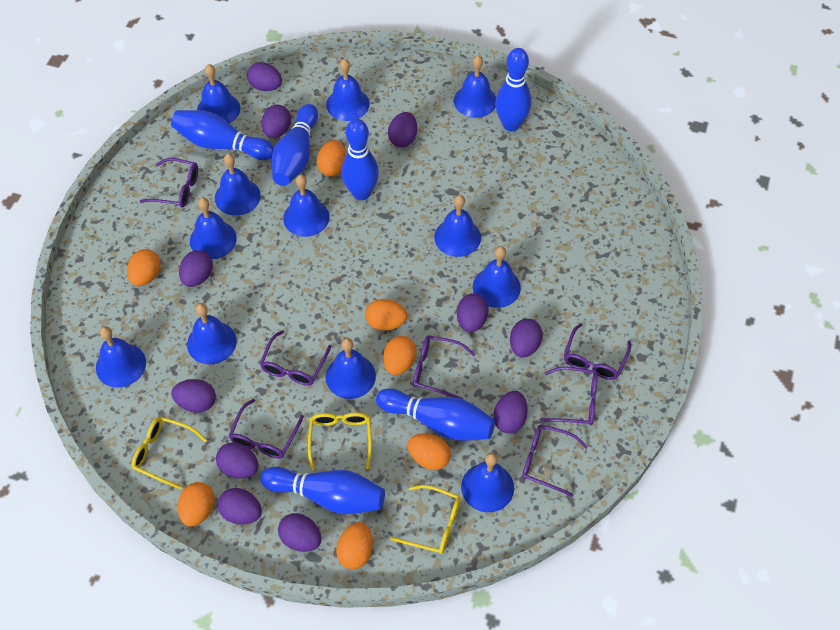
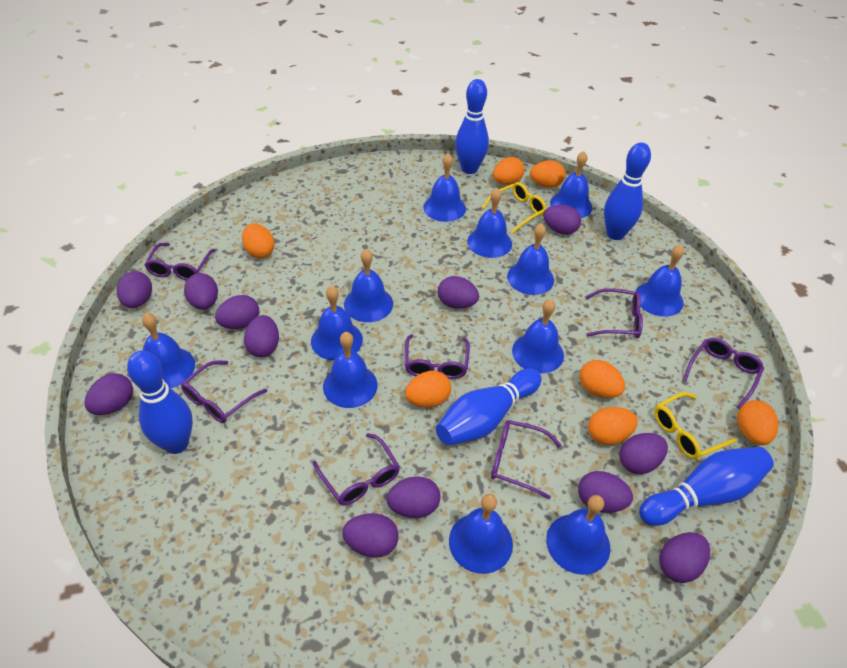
blue bowling pin: 6 -> 5
purple egg: 11 -> 12
yellow glasses: 3 -> 2

